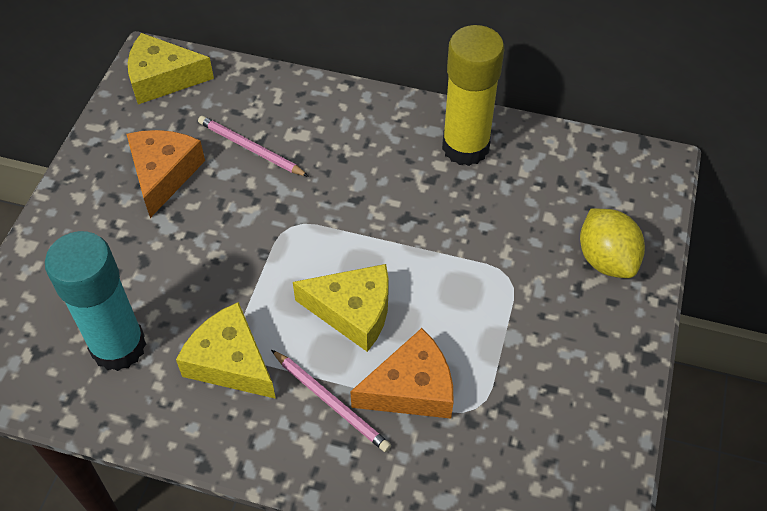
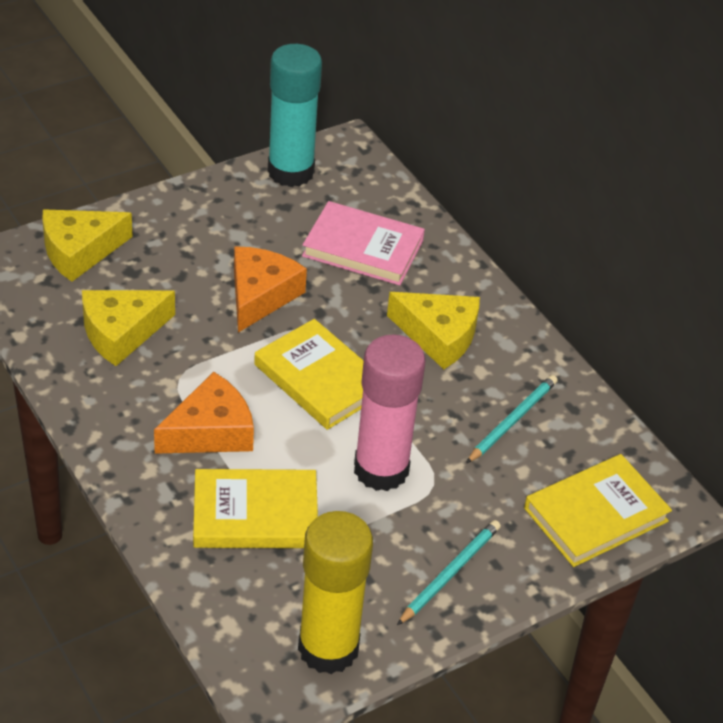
pink book: 0 -> 1
pink glue stick: 0 -> 1
pink pencil: 2 -> 0
turquoise pencil: 0 -> 2
yellow book: 0 -> 3
yellow lemon: 1 -> 0

